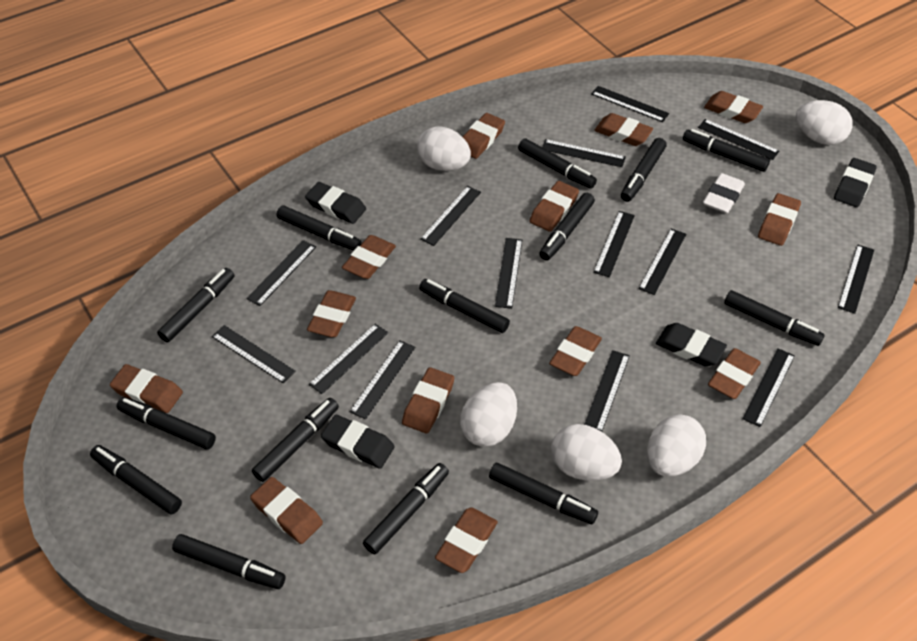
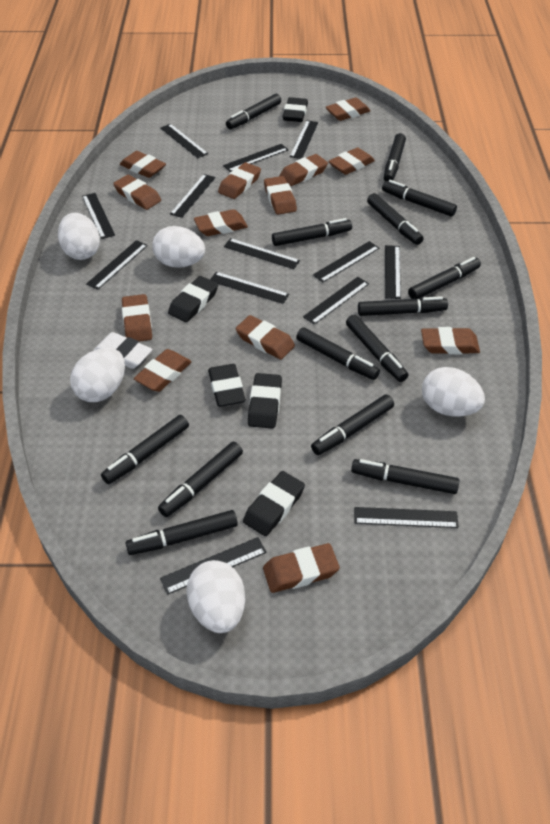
black eraser: 4 -> 5
black ruler: 14 -> 13

